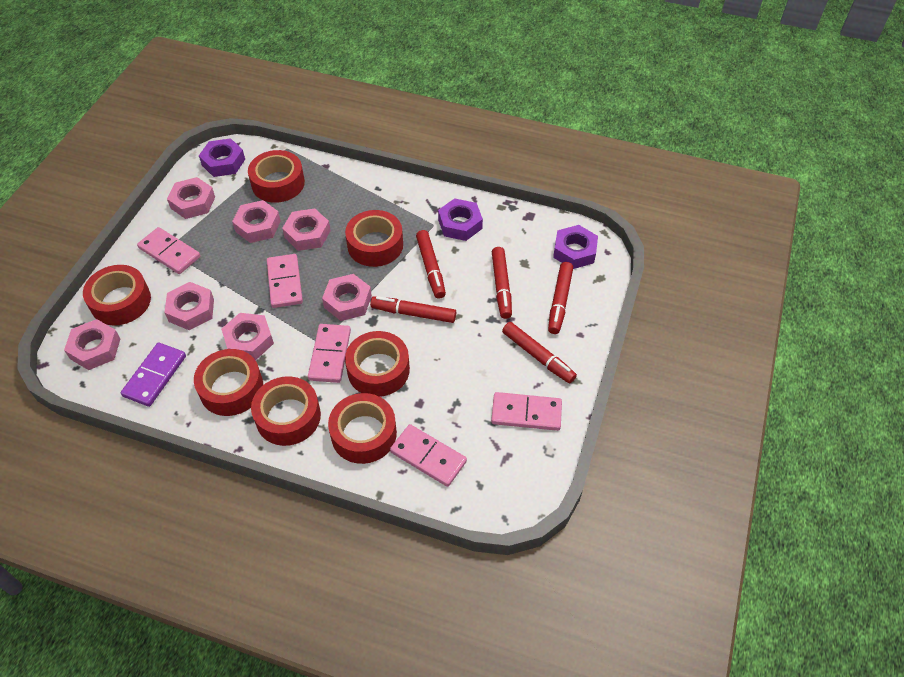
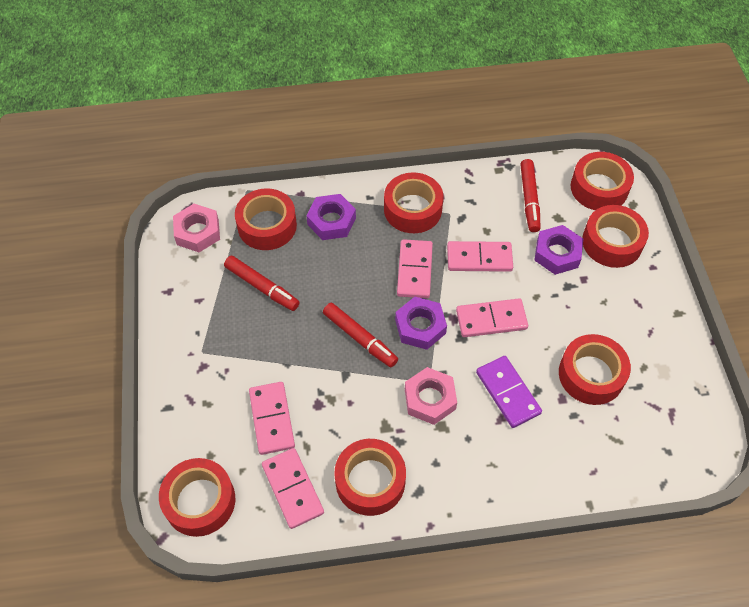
pink nut: 7 -> 2
red marker: 5 -> 3

